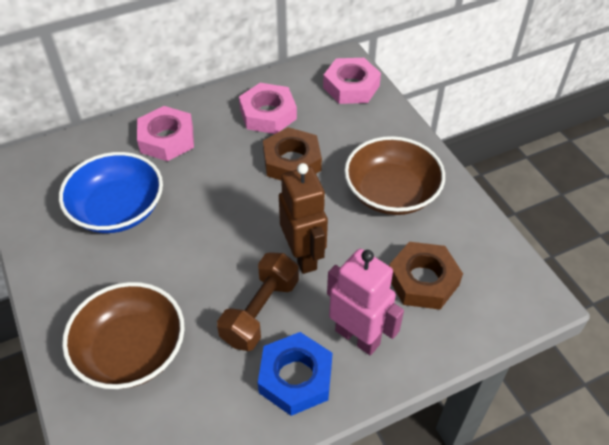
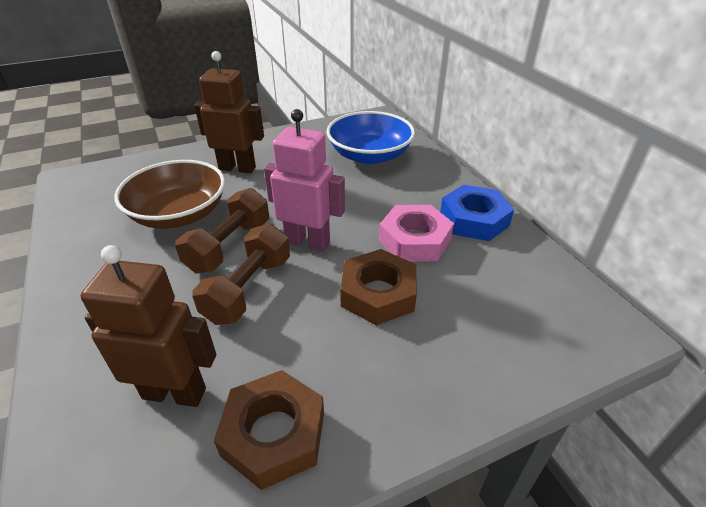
brown bowl: 2 -> 1
brown dumbbell: 1 -> 2
brown robot: 1 -> 2
pink nut: 3 -> 1

